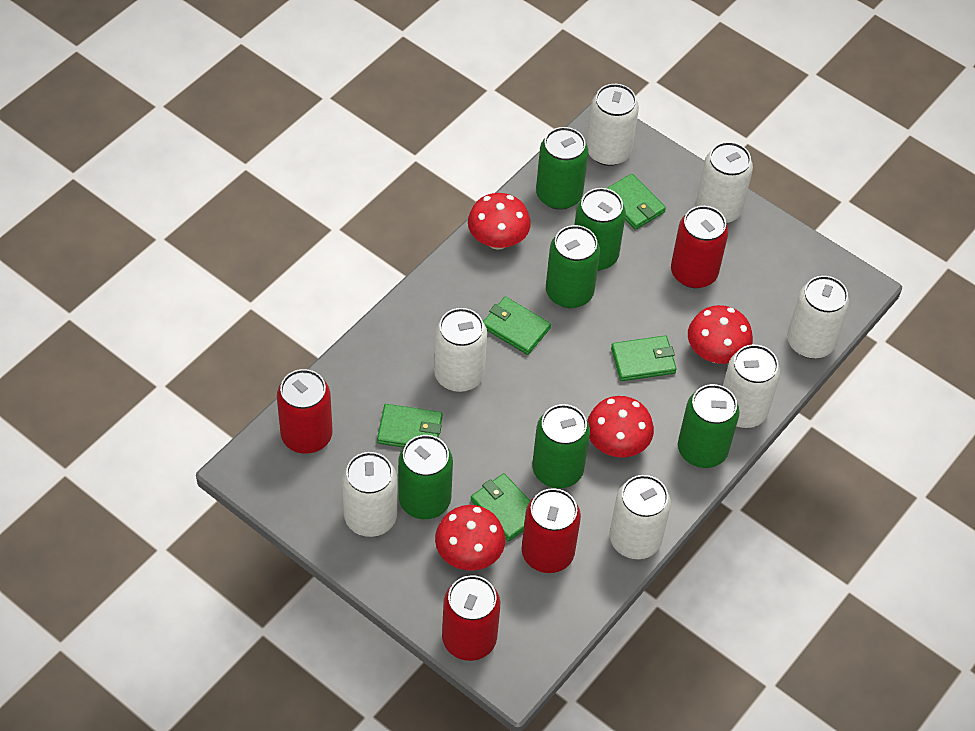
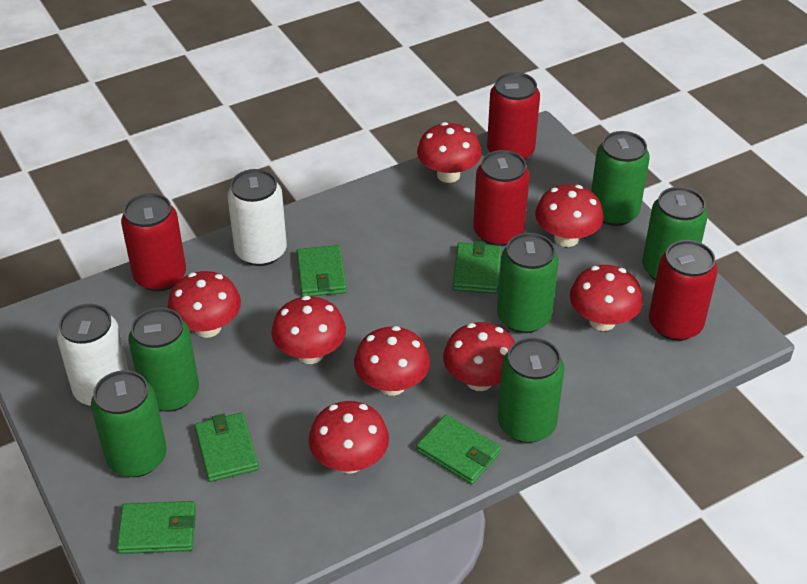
red mushroom: 4 -> 8
white can: 7 -> 2

